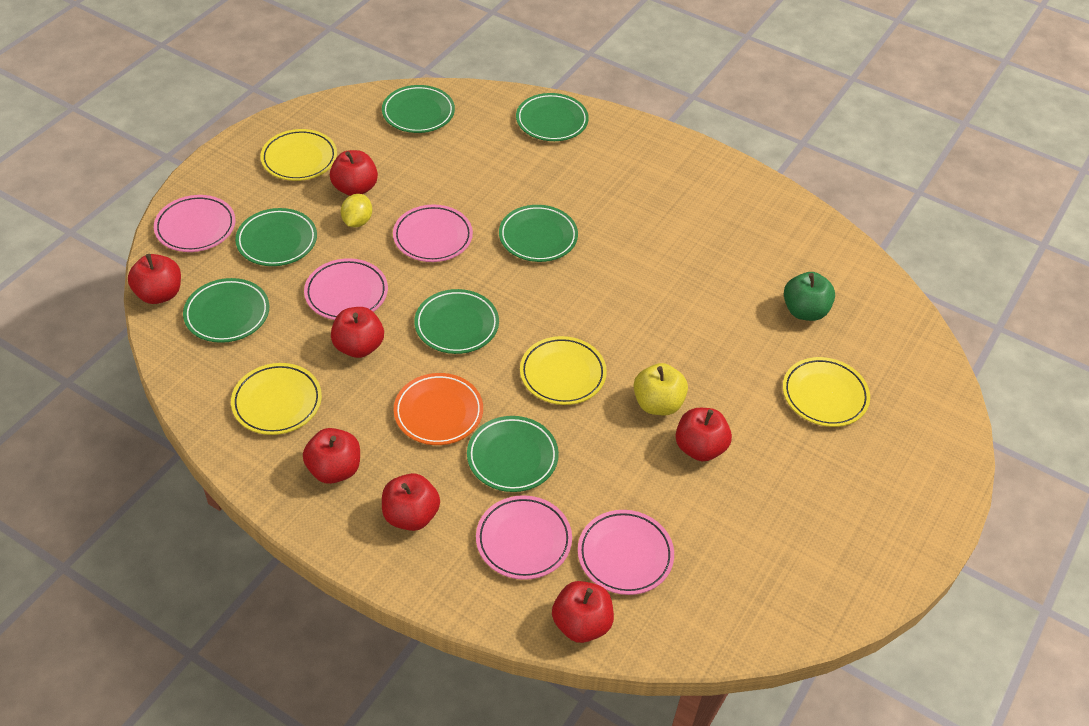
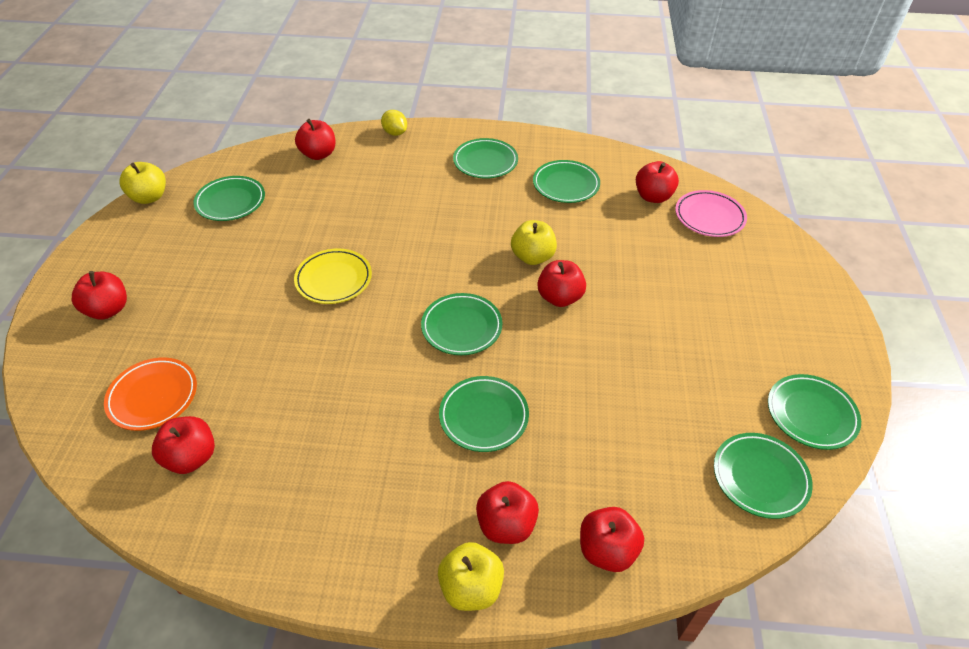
green apple: 1 -> 0
pink plate: 5 -> 1
yellow apple: 1 -> 3
yellow plate: 4 -> 1

